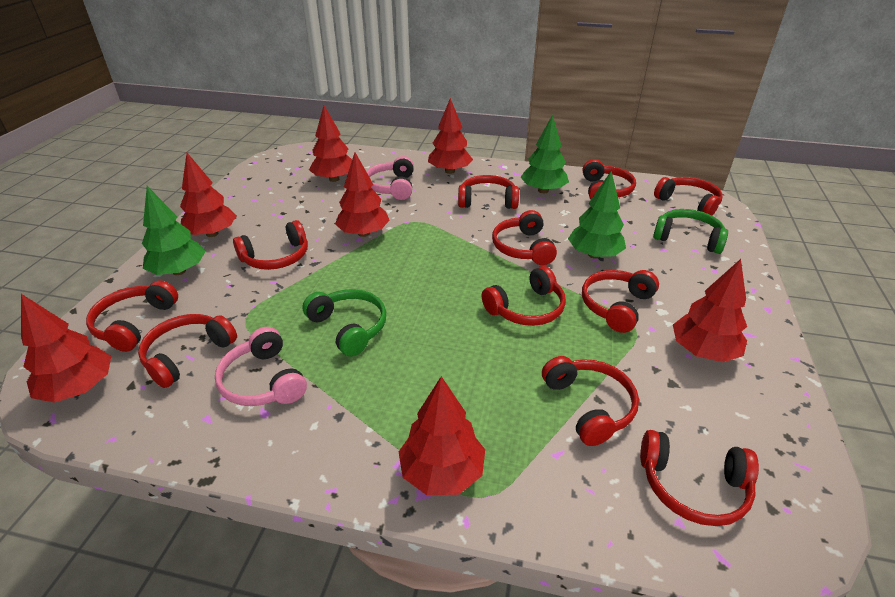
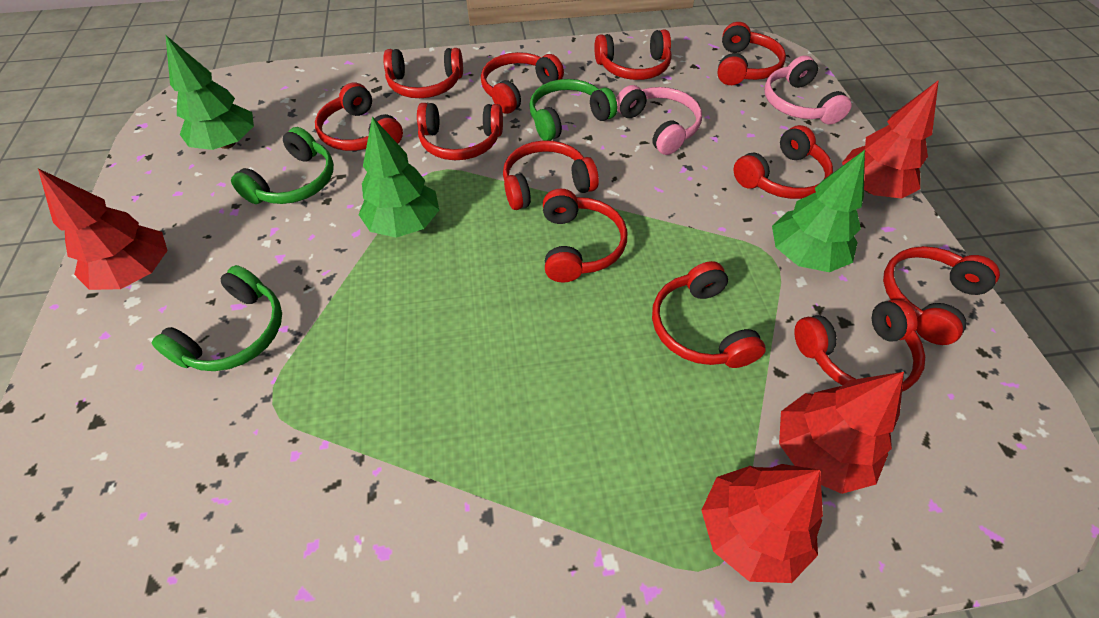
green headphones: 2 -> 3
red headphones: 11 -> 12
red tree: 7 -> 4

